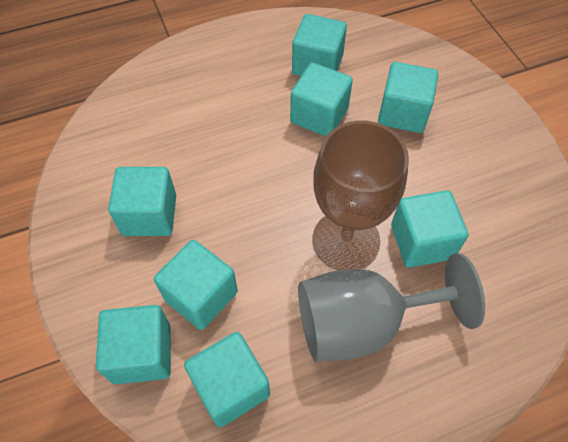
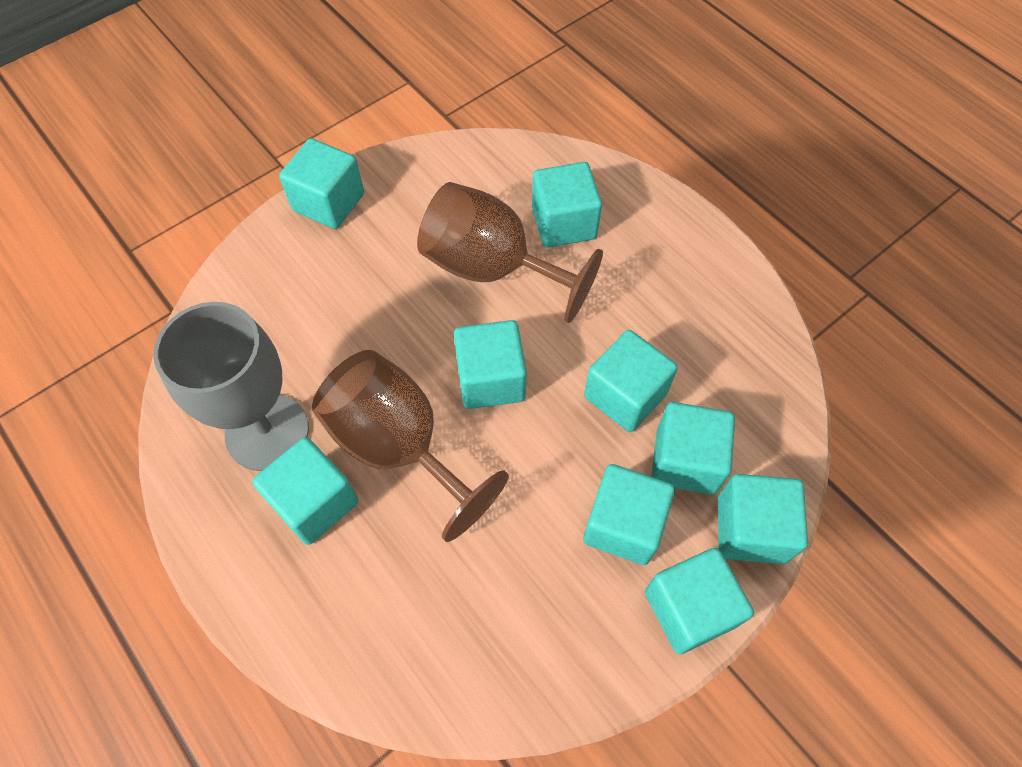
brown goblet: 1 -> 2
turquoise cube: 8 -> 9

